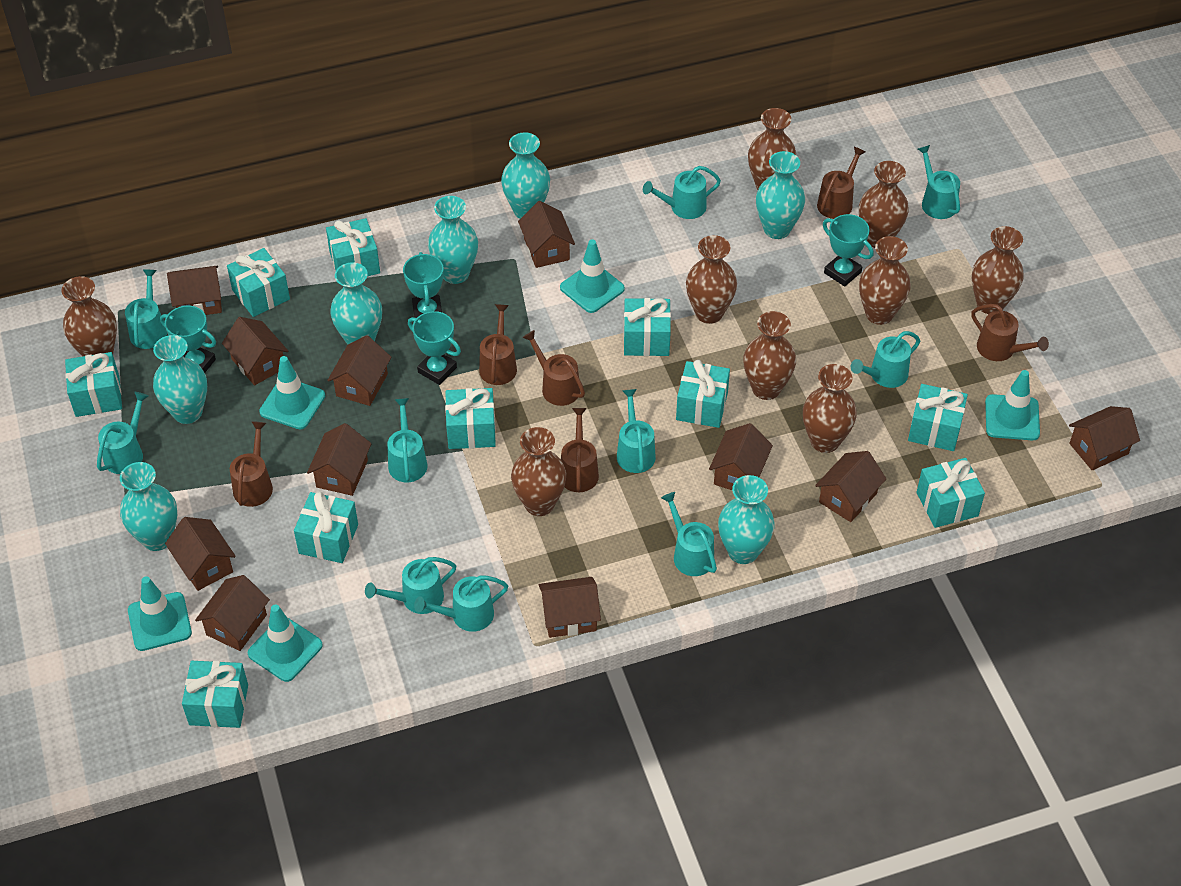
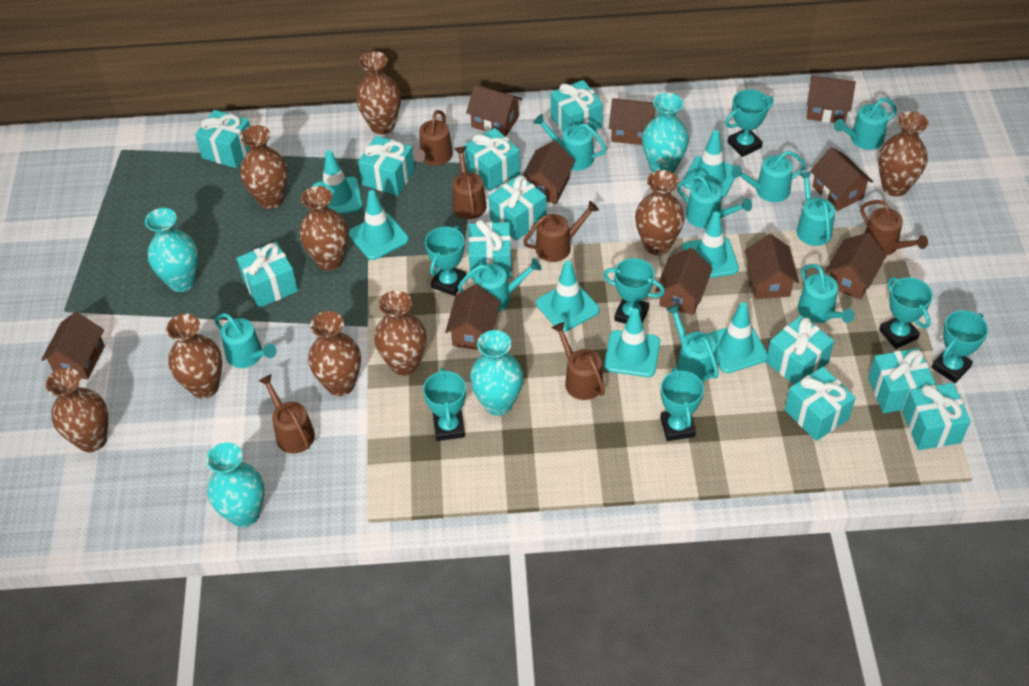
brown house: 11 -> 10
turquoise gift: 10 -> 11
turquoise traffic cone: 5 -> 7
turquoise trophy: 4 -> 7
turquoise vase: 7 -> 4
turquoise watering can: 10 -> 9

